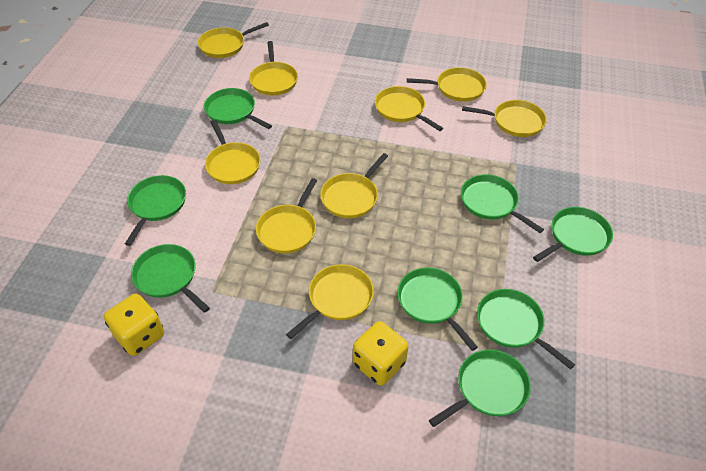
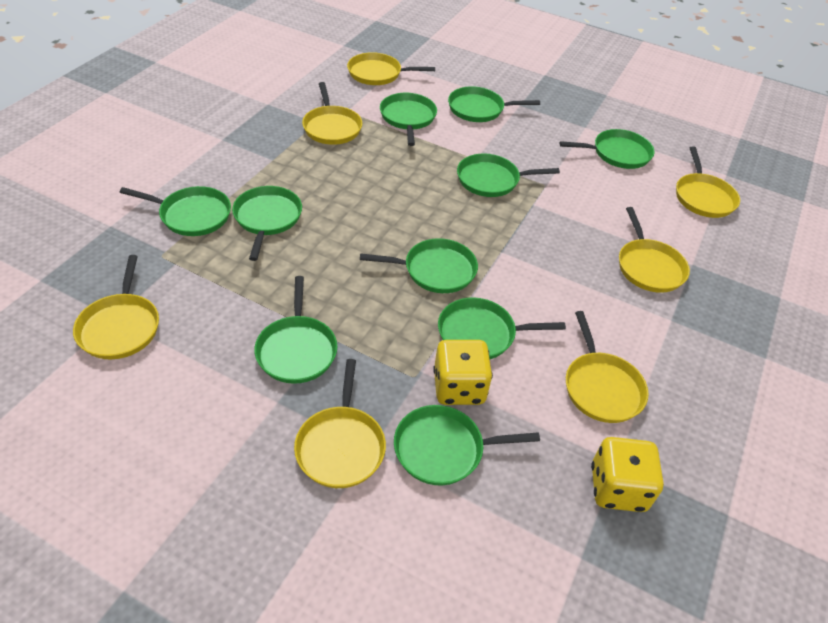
green pan: 8 -> 10
yellow pan: 9 -> 7

